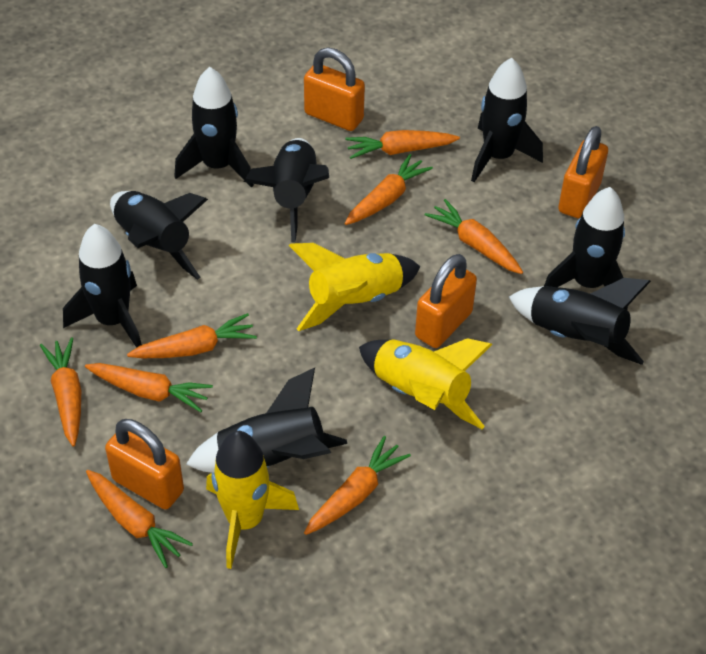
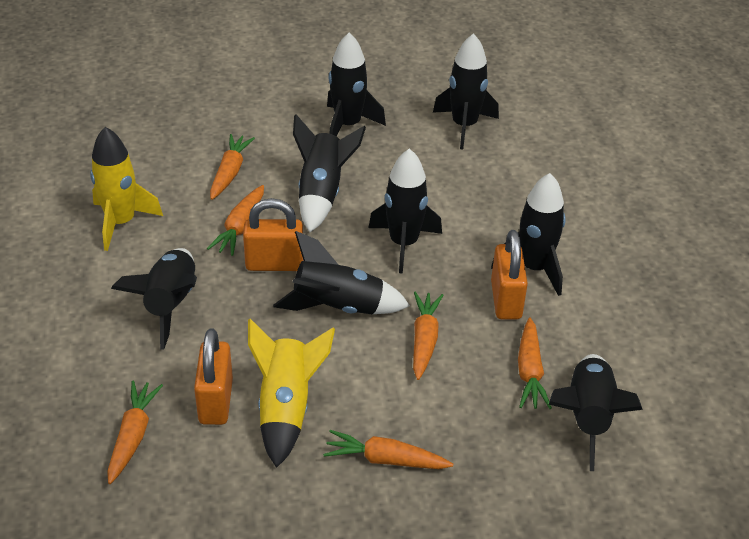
orange carrot: 8 -> 6
orange padlock: 4 -> 3
yellow rocket: 3 -> 2

